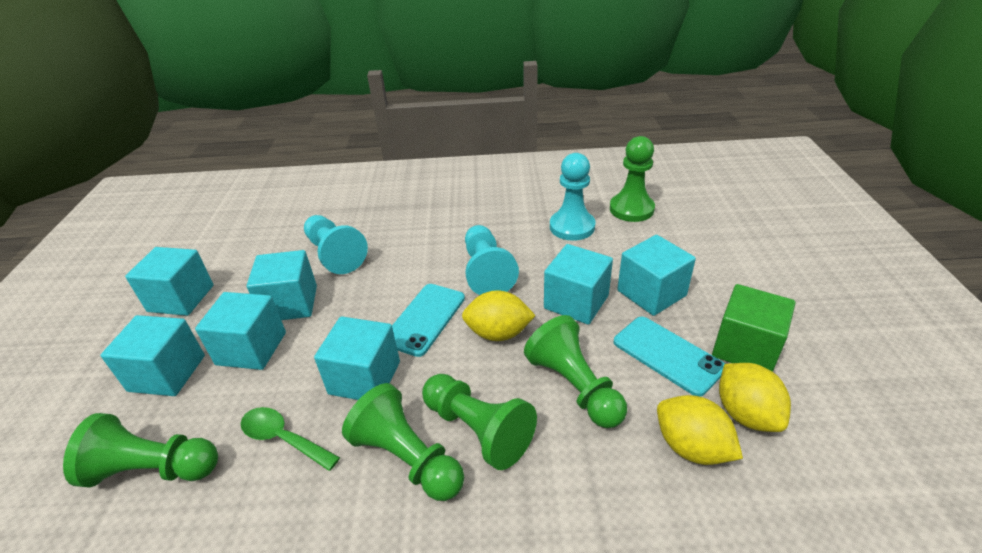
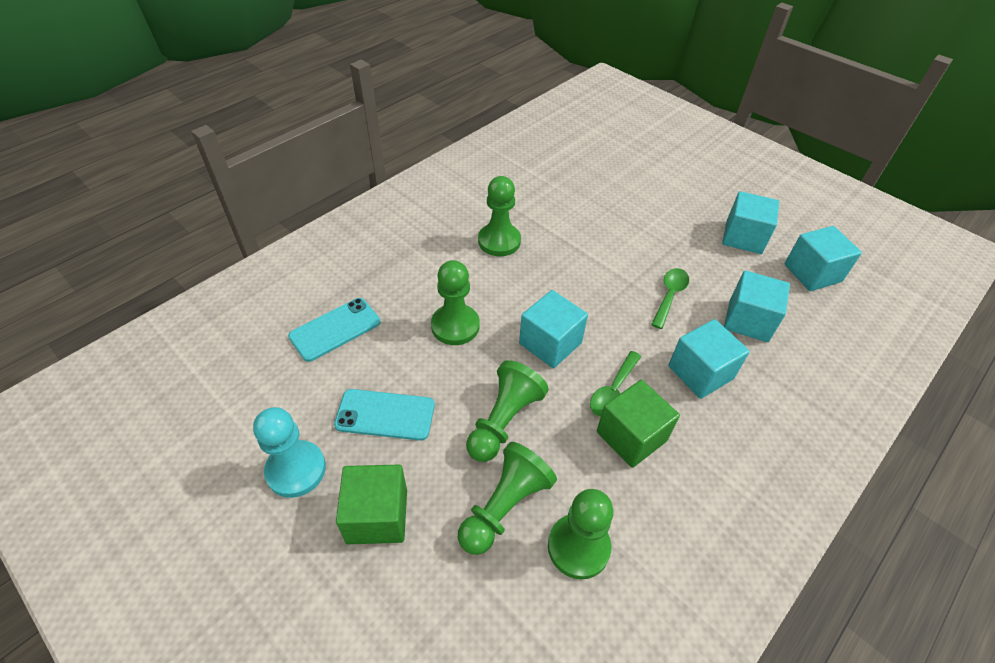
green cube: 1 -> 2
green spoon: 1 -> 2
turquoise cube: 7 -> 5
turquoise pawn: 3 -> 1
yellow lemon: 3 -> 0

